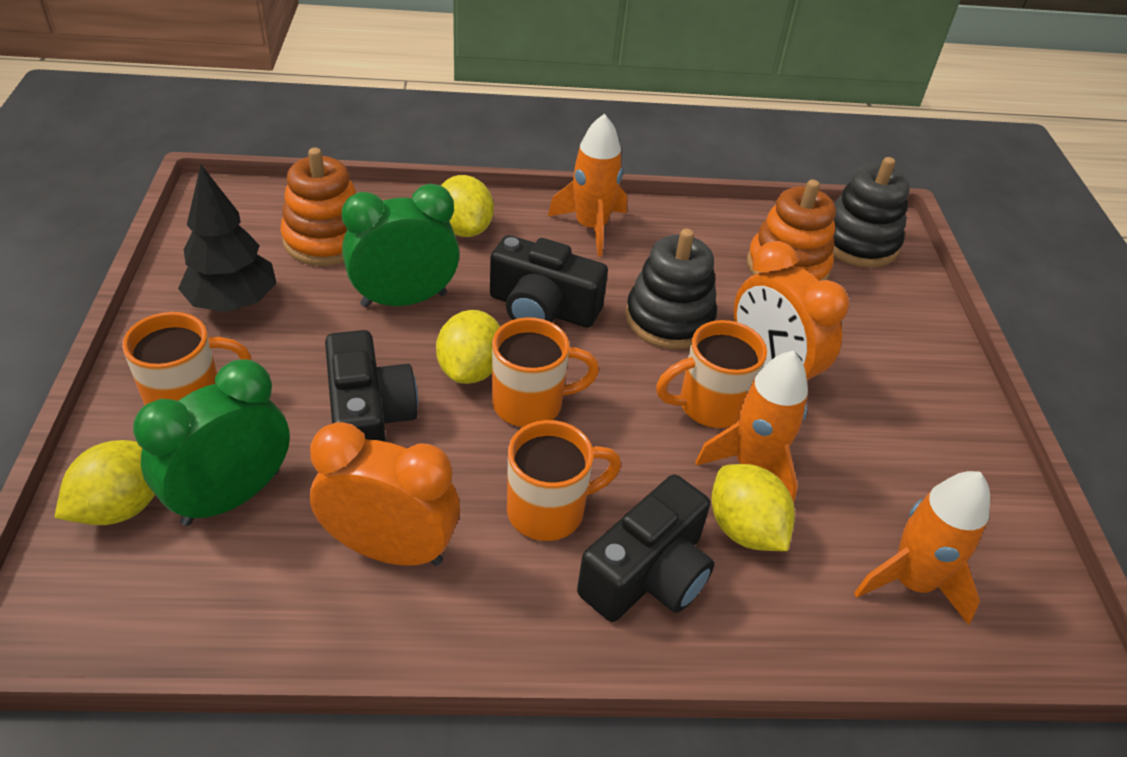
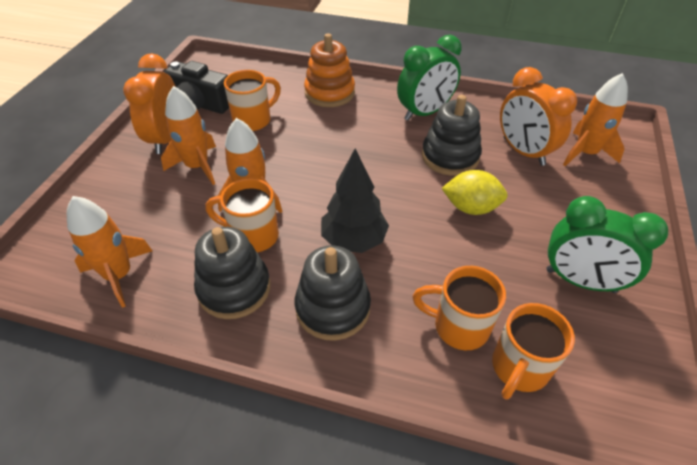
black camera: 3 -> 1
black stacking toy: 2 -> 3
orange rocket: 3 -> 4
orange stacking toy: 2 -> 1
yellow lemon: 4 -> 1

